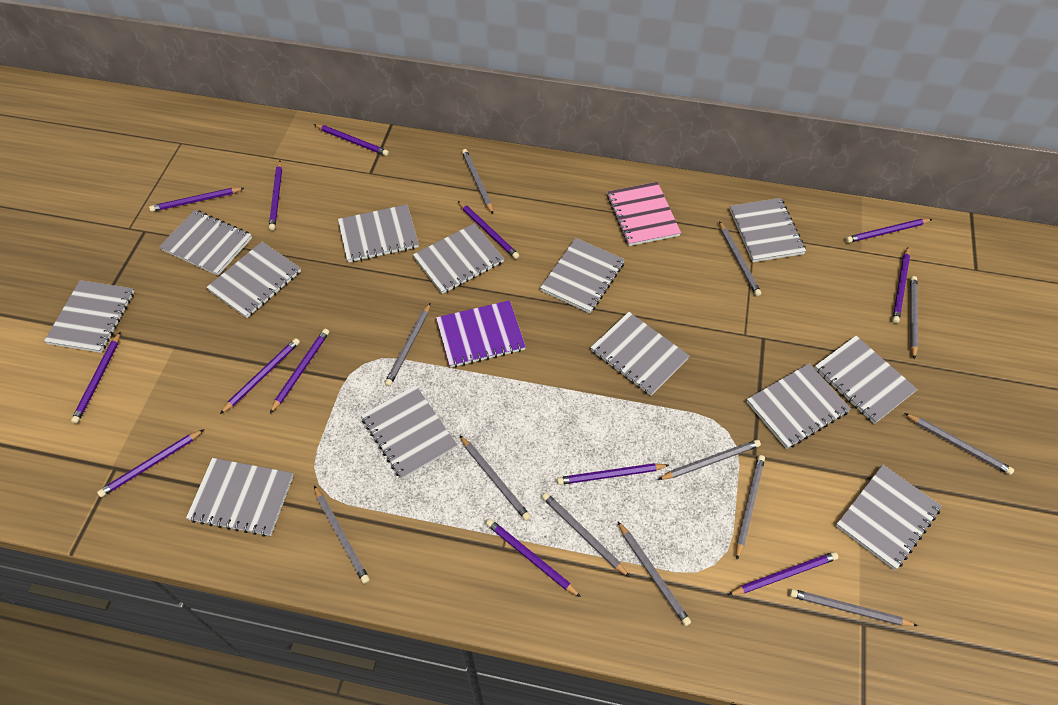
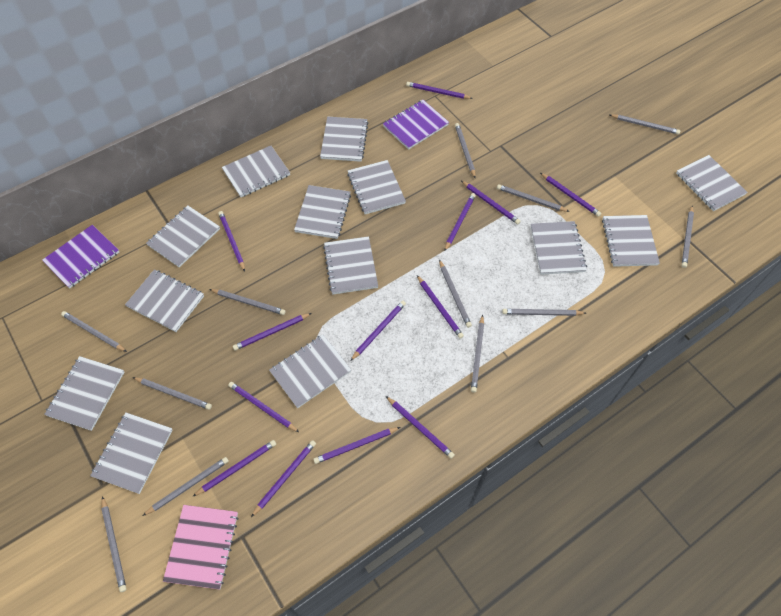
purple notebook: 1 -> 2

